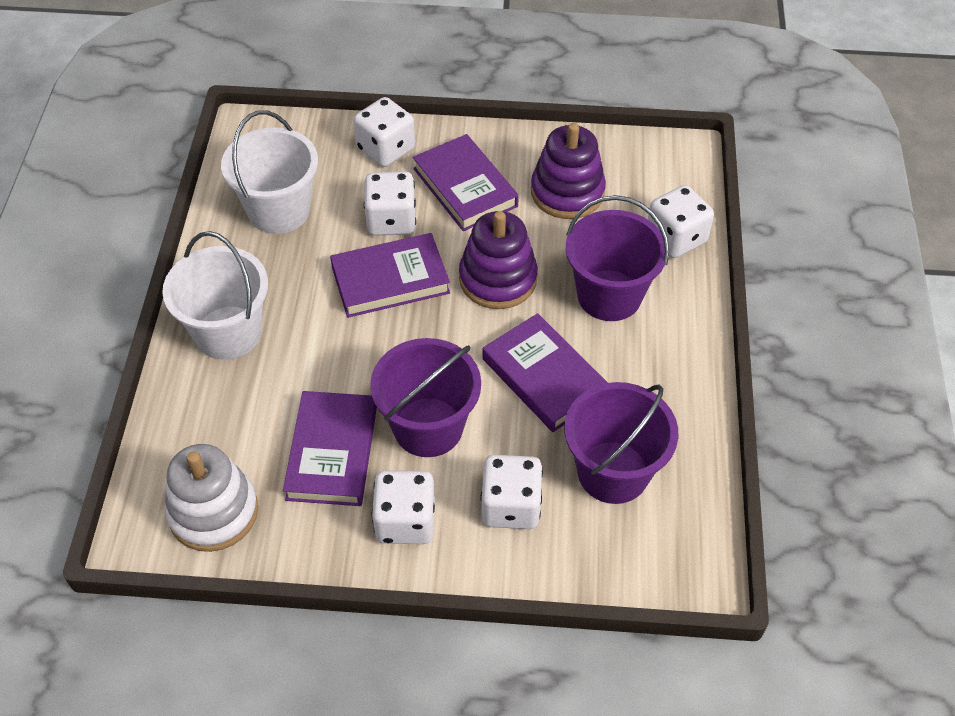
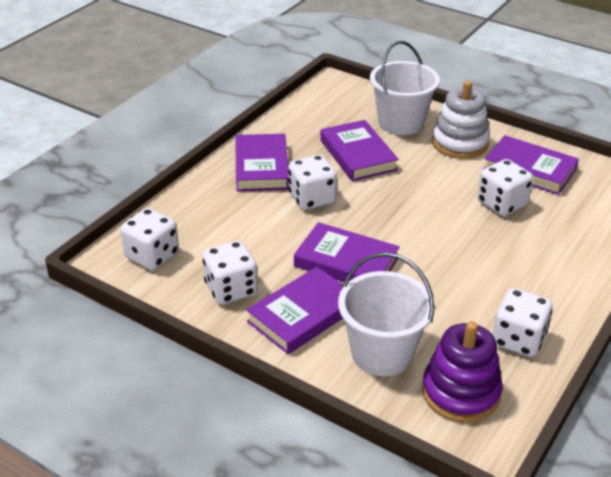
purple book: 4 -> 5
purple bucket: 3 -> 0
purple stacking toy: 2 -> 1

